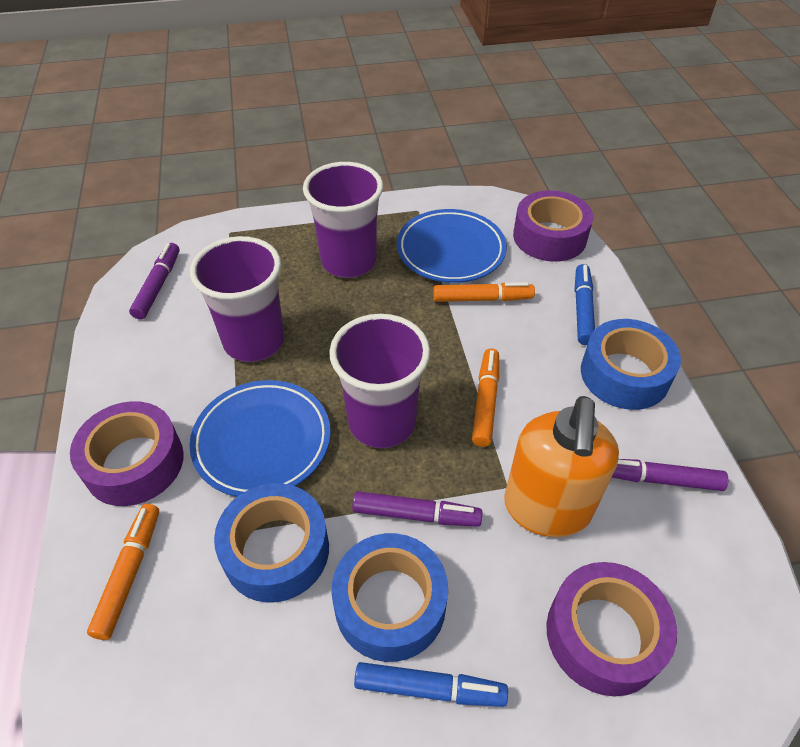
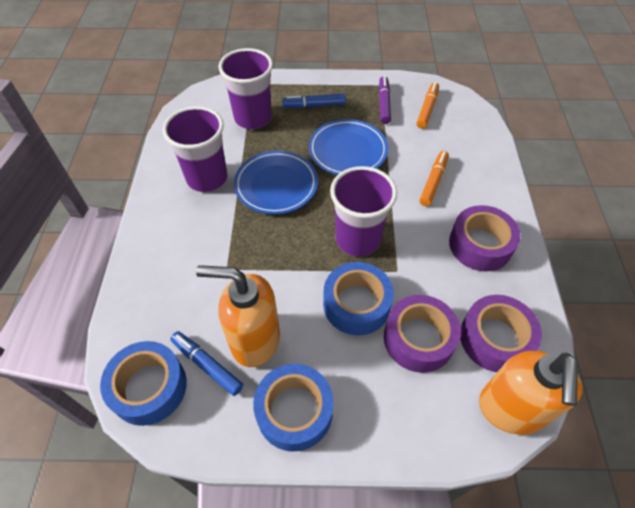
orange marker: 3 -> 2
orange soap dispenser: 1 -> 2
purple marker: 3 -> 1

